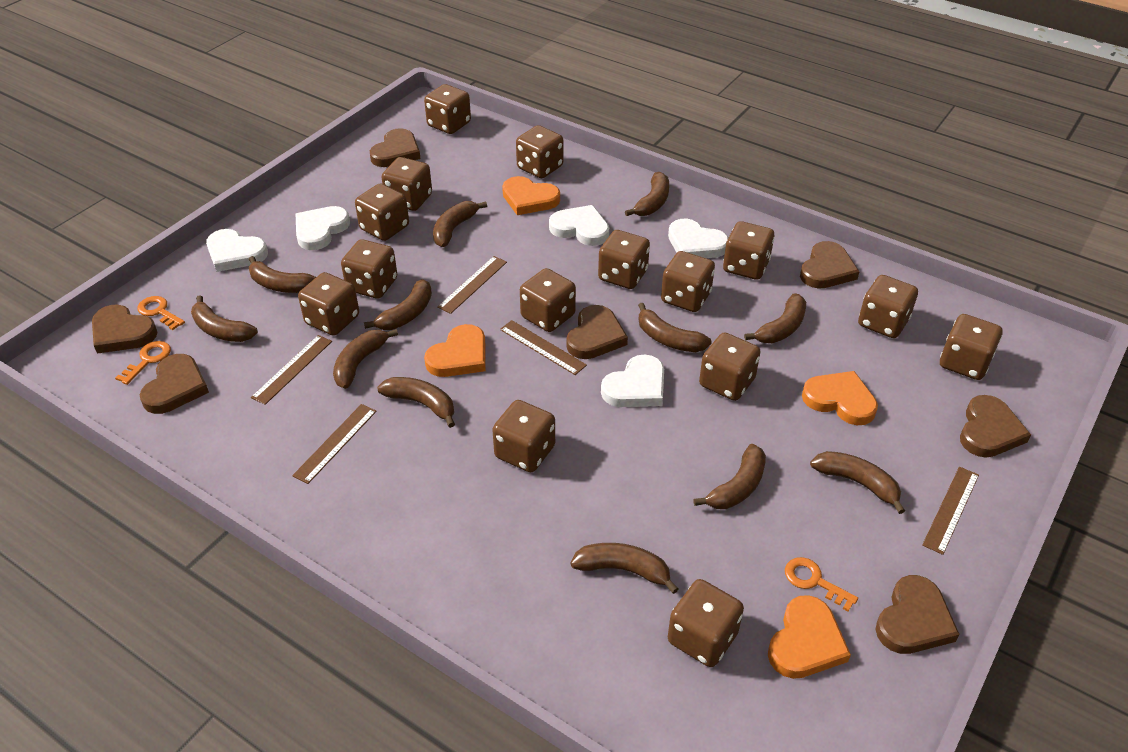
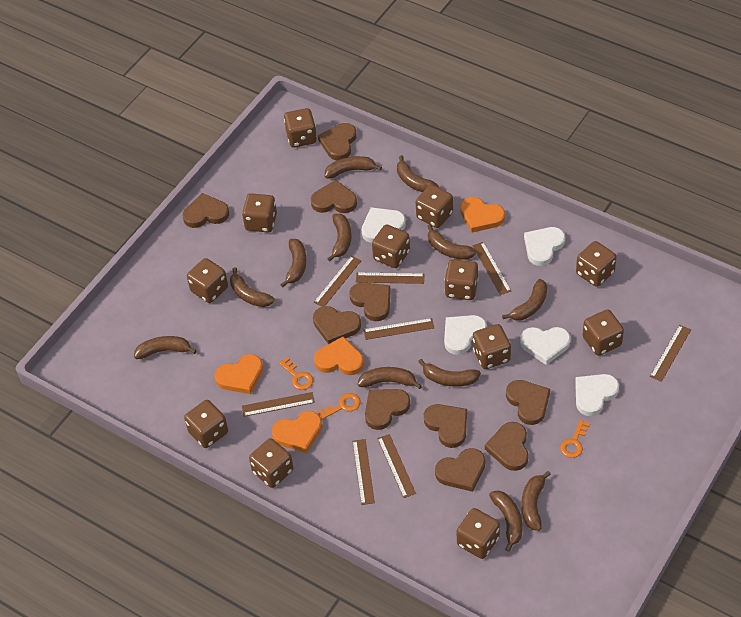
brown dice: 15 -> 12
brown heart: 7 -> 10
brown ruler: 5 -> 8

